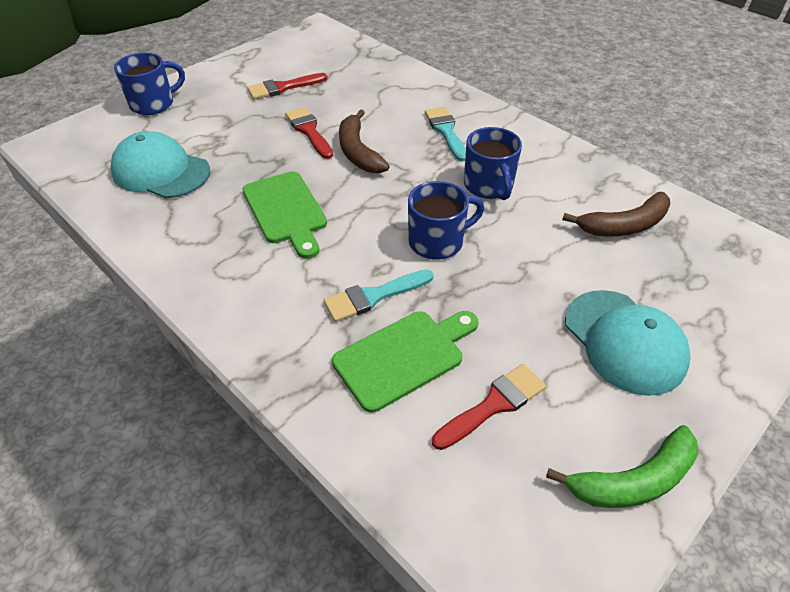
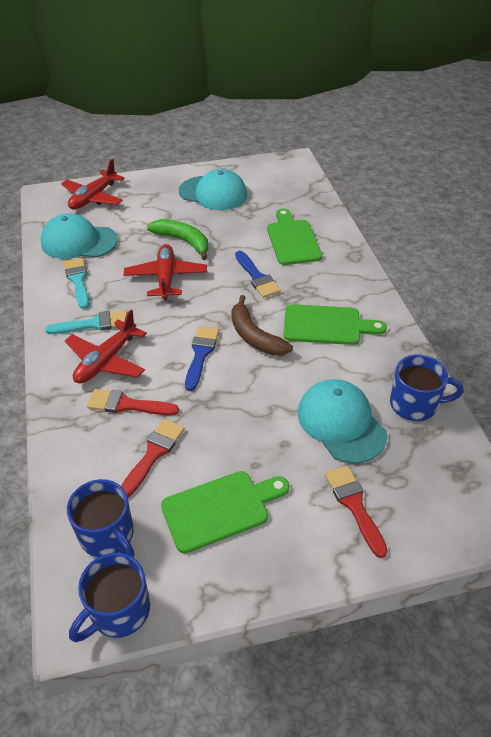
blue brush: 0 -> 2
brown banana: 2 -> 1
green cutting board: 2 -> 3
red plane: 0 -> 3
turquoise cap: 2 -> 3

